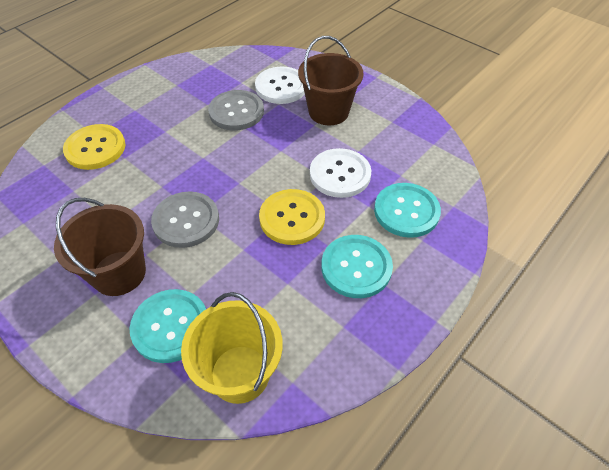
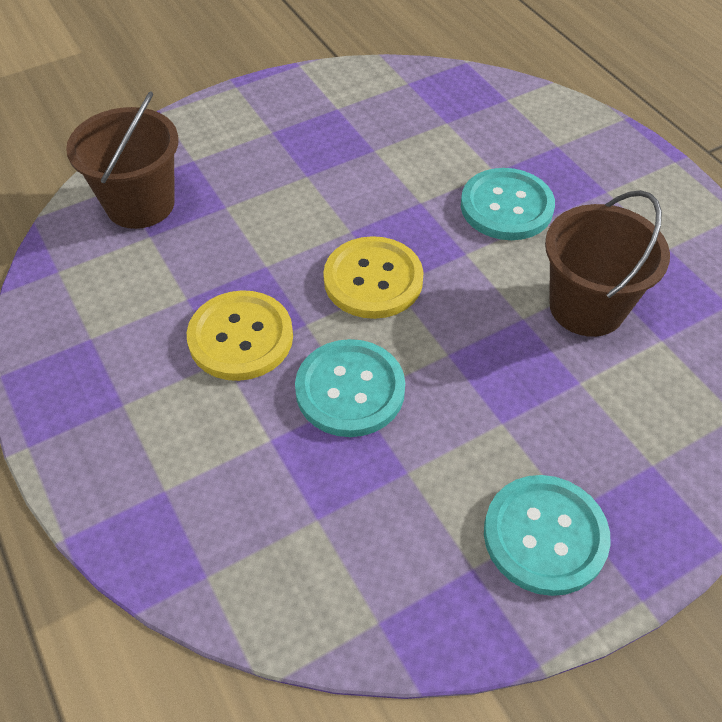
grey button: 2 -> 0
white button: 2 -> 0
yellow bucket: 1 -> 0

